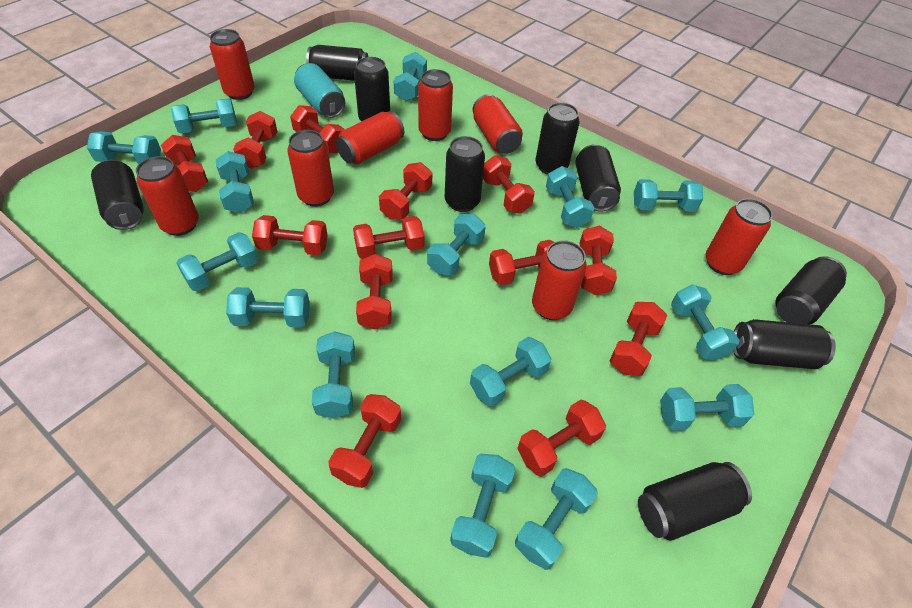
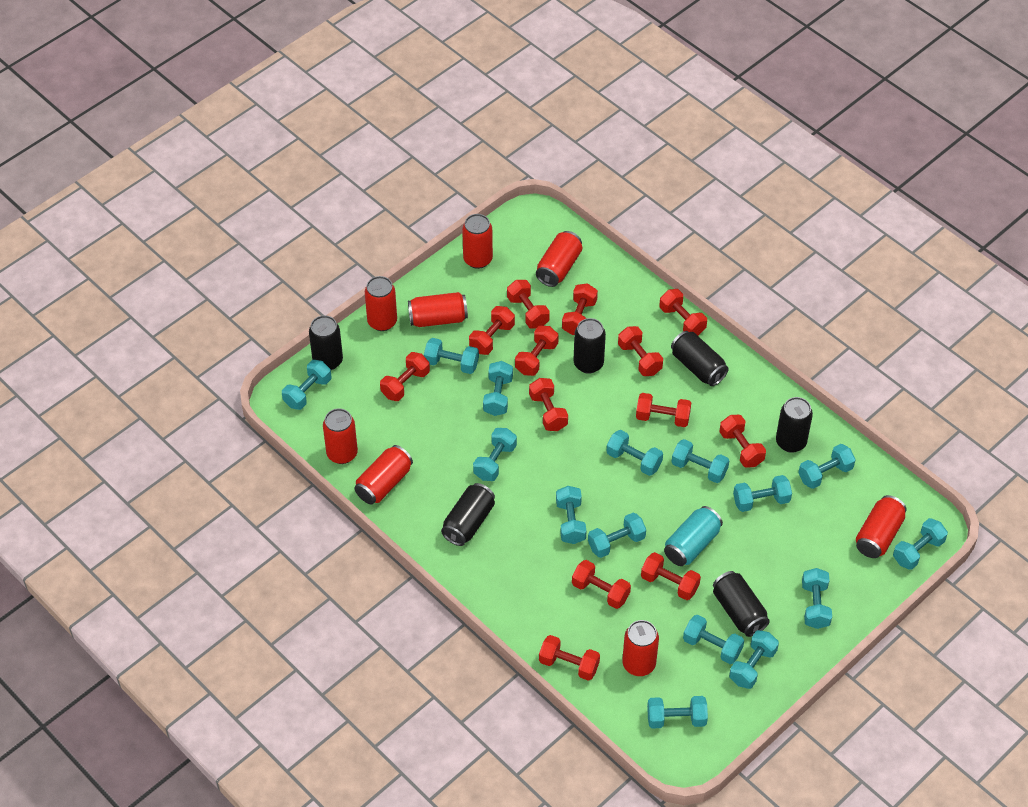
black can: 9 -> 6

